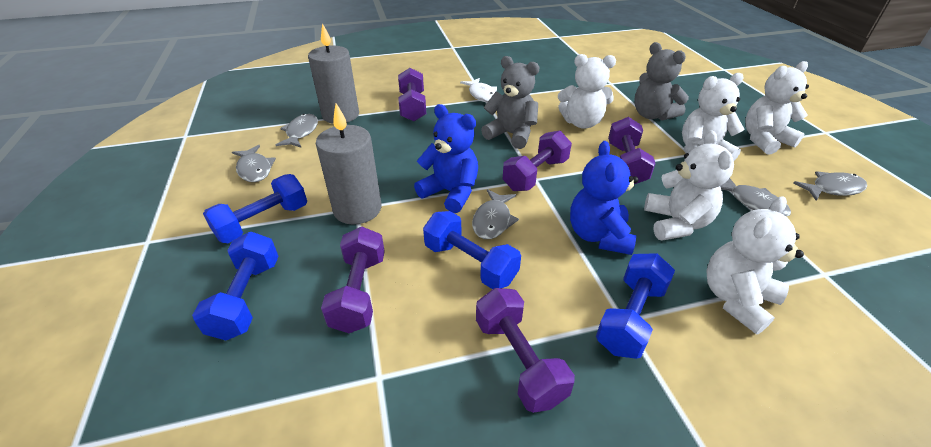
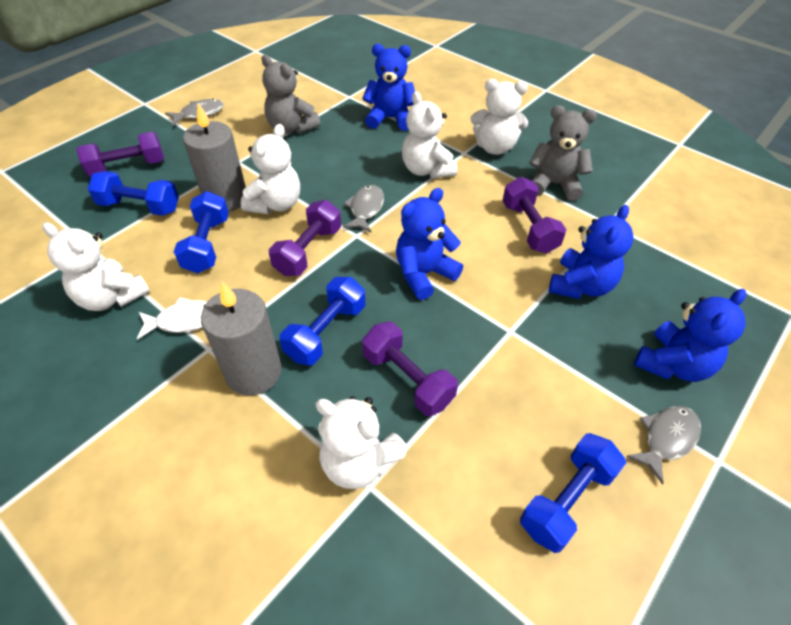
blue teddy bear: 2 -> 4
grey fish: 5 -> 3
purple dumbbell: 5 -> 4

